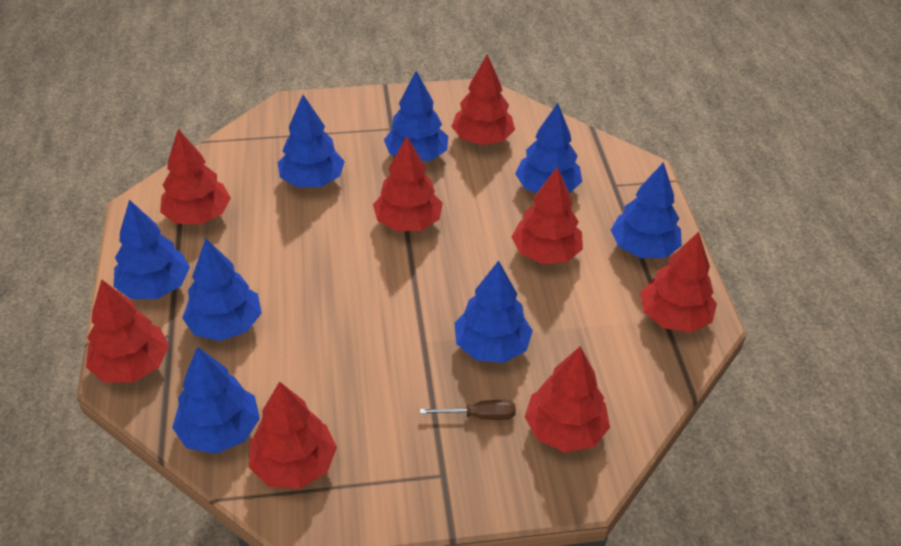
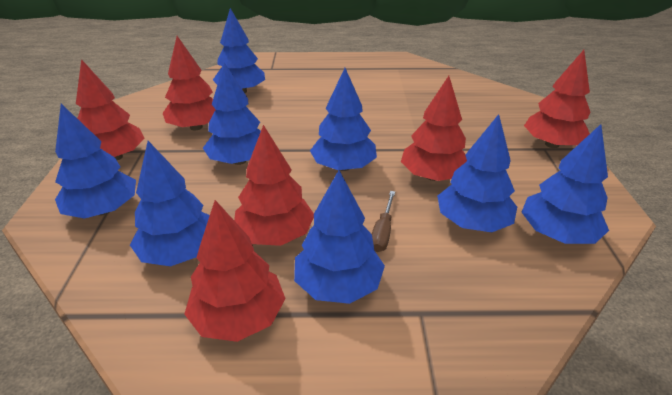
red tree: 8 -> 6

